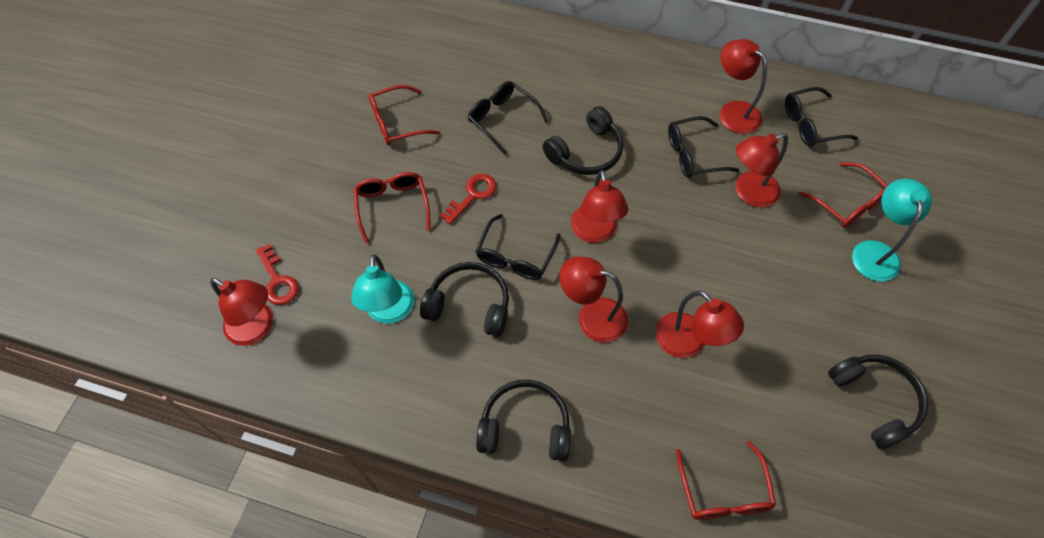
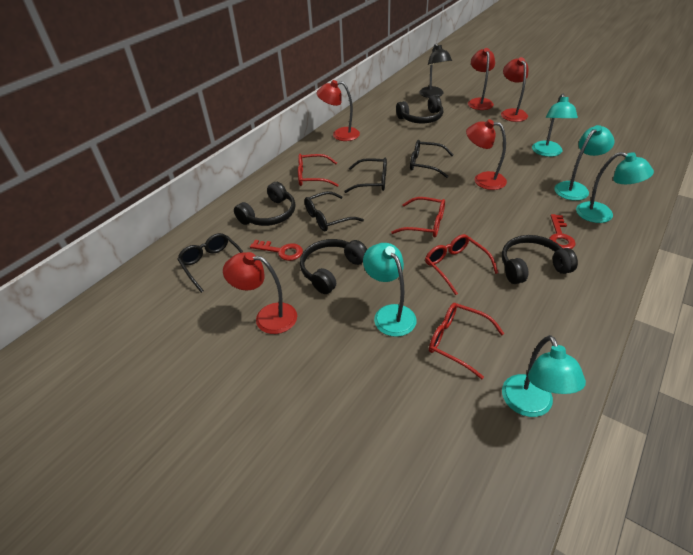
black lamp: 0 -> 1
red lamp: 6 -> 5
turquoise lamp: 2 -> 5

